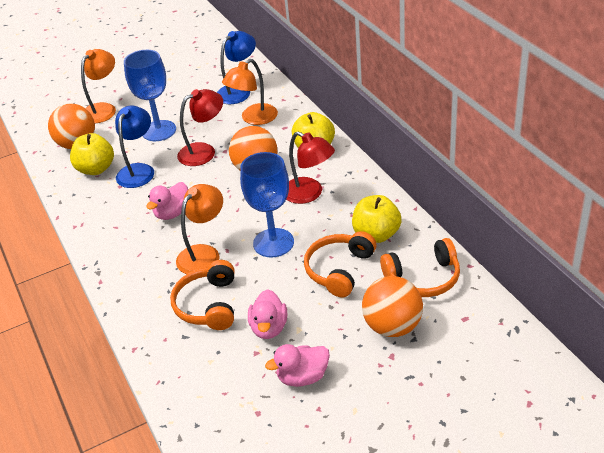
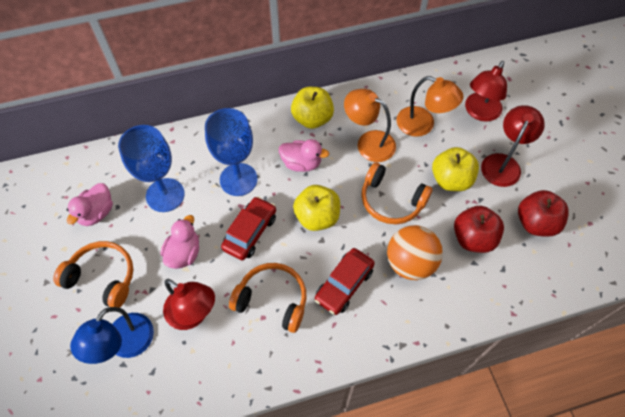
blue lamp: 2 -> 1
orange ball: 3 -> 1
orange lamp: 3 -> 2
red apple: 0 -> 2
red car: 0 -> 2
red lamp: 2 -> 3

